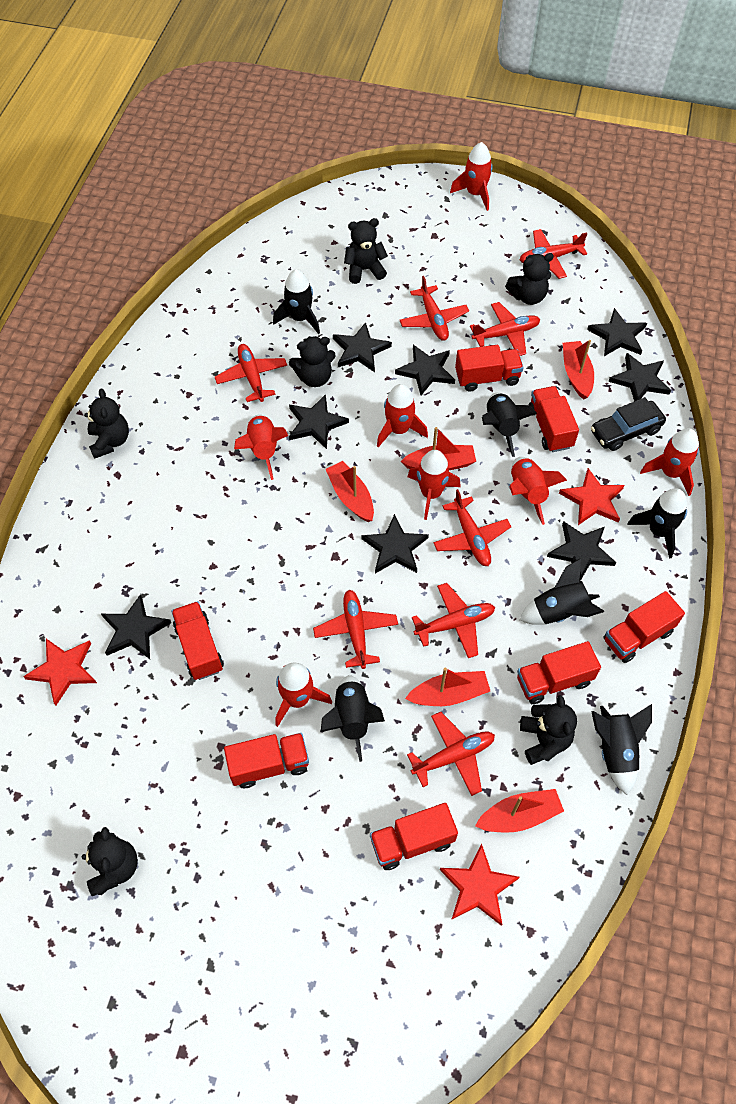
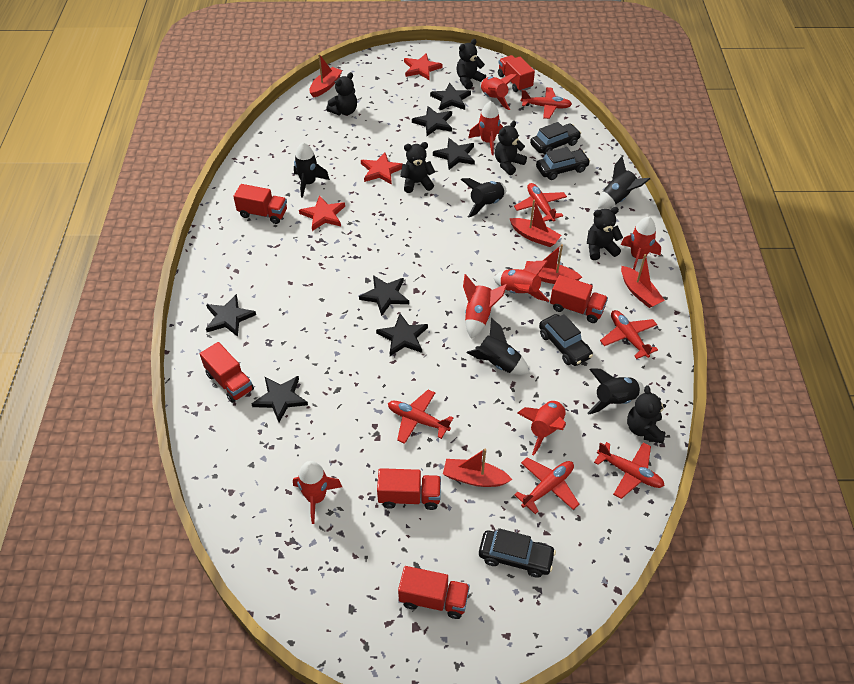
black car: 1 -> 4
black rocket: 6 -> 5
black star: 8 -> 7
red plane: 8 -> 6
red truck: 7 -> 6

